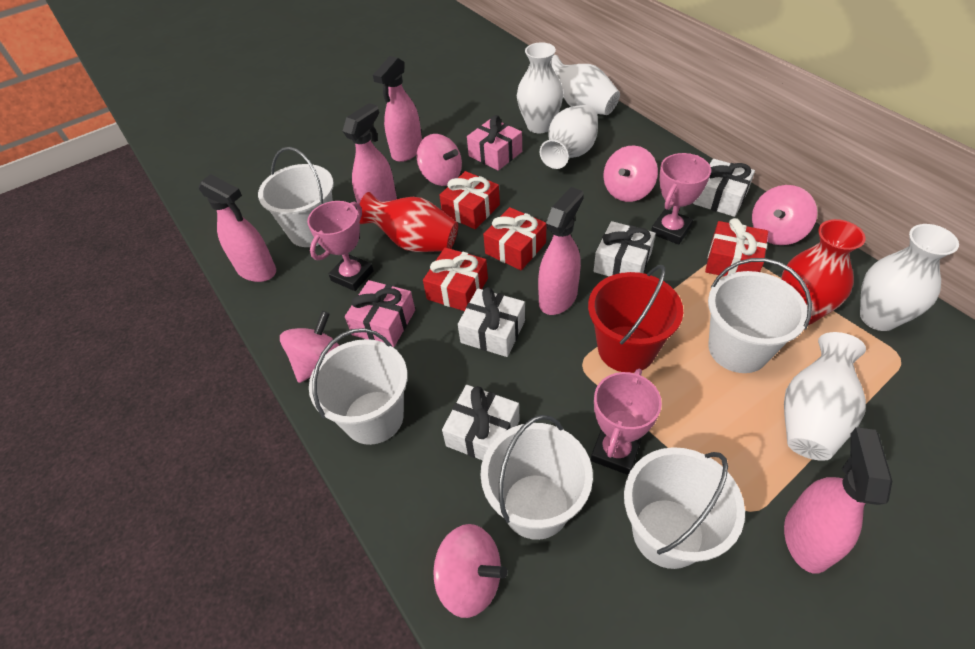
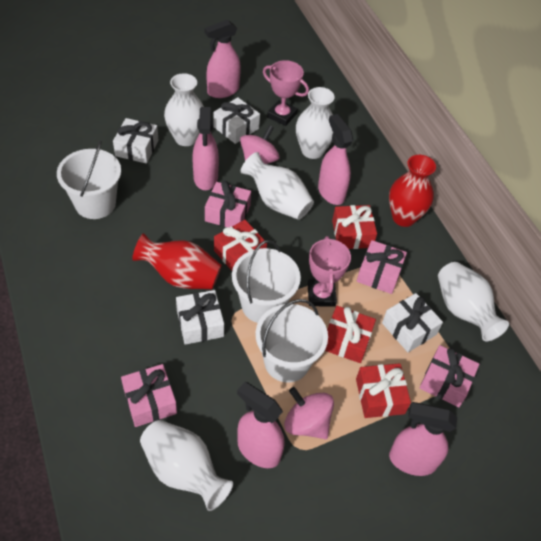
pink gift: 2 -> 4
pink spinning top: 5 -> 2
pink trophy: 3 -> 2
red bucket: 1 -> 0
white bucket: 5 -> 3

